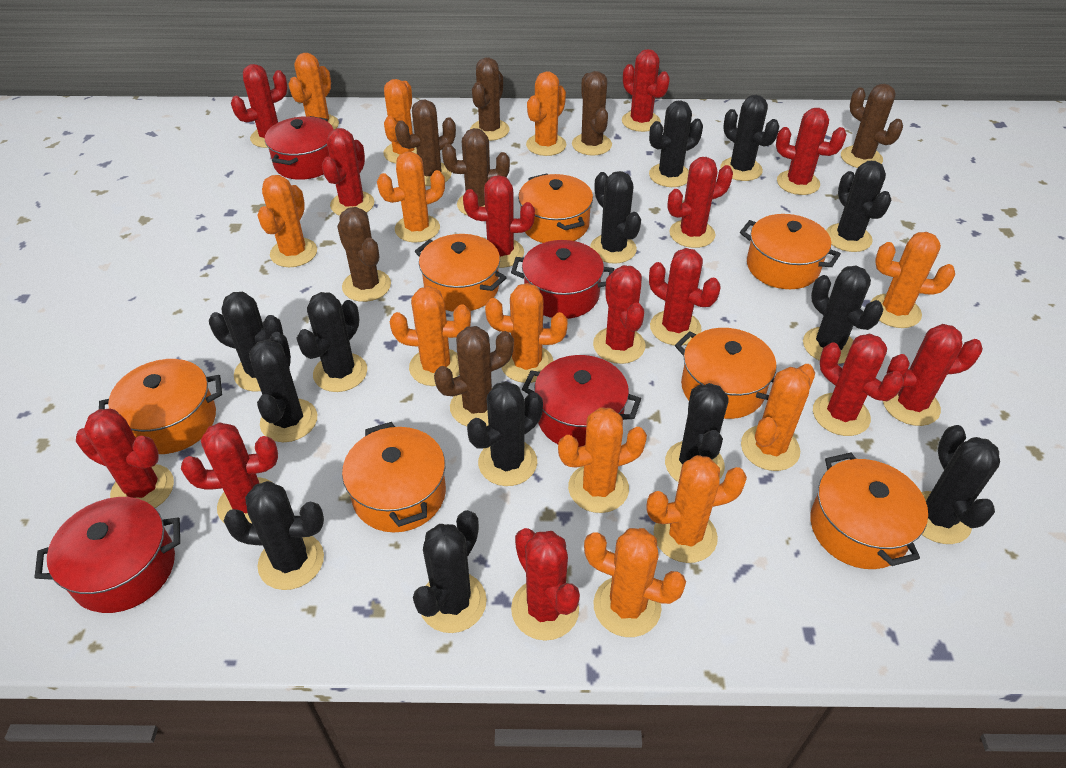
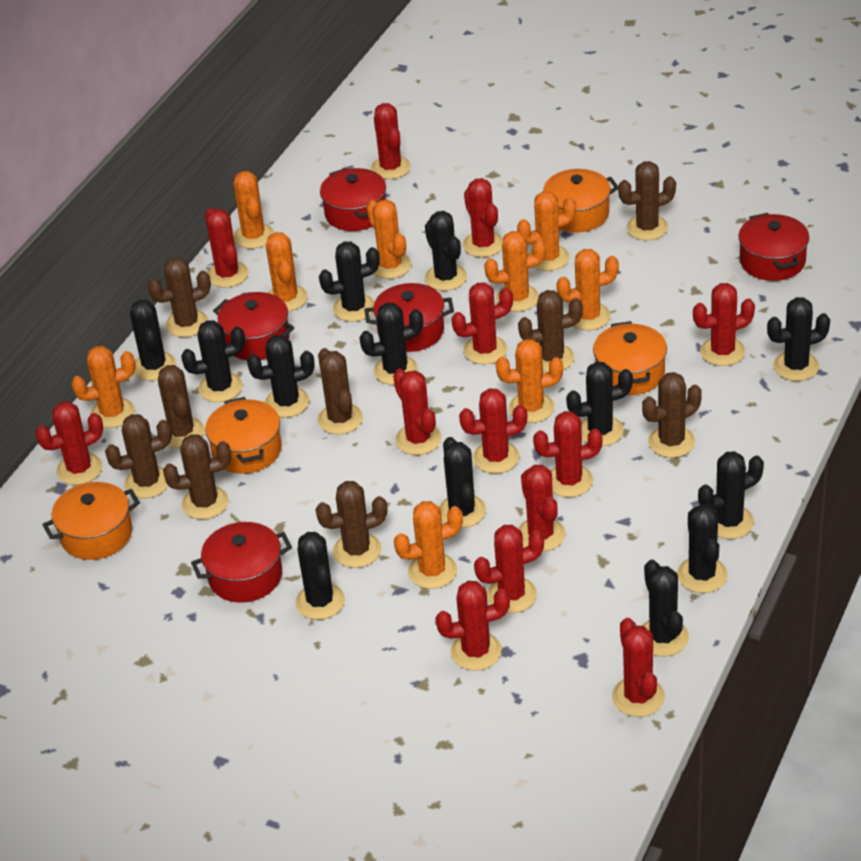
brown cactus: 7 -> 9
orange cactus: 12 -> 9
orange pot: 7 -> 4
red pot: 4 -> 5

